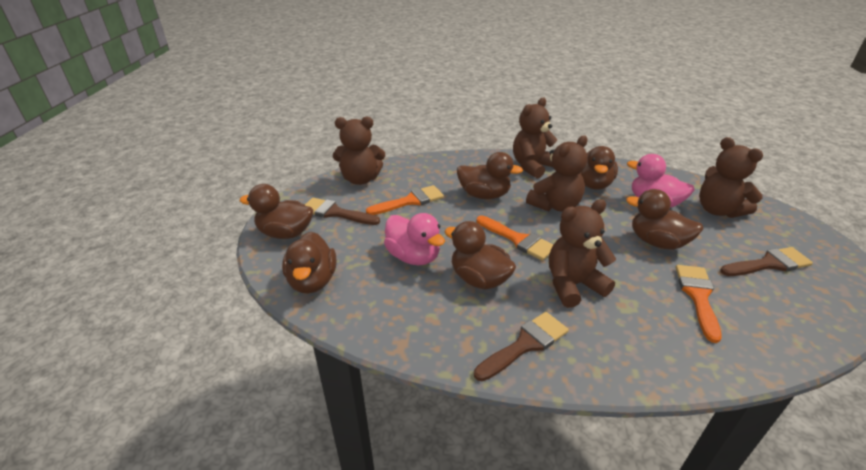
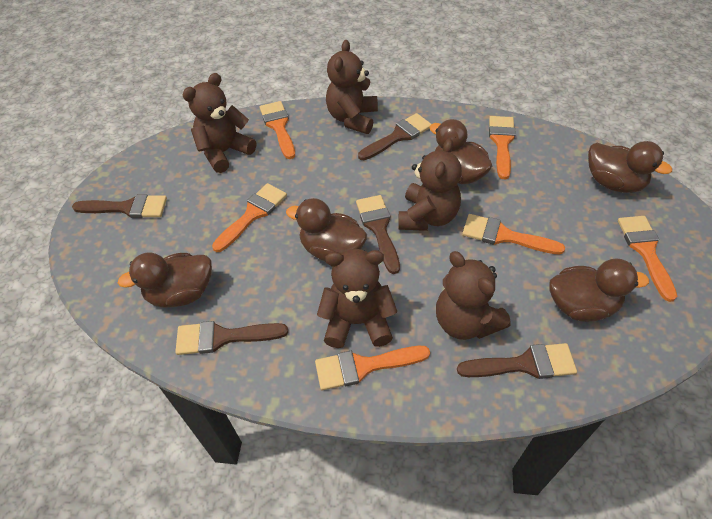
brown brush: 3 -> 5
brown duck: 6 -> 5
orange brush: 3 -> 6
pink duck: 2 -> 0

